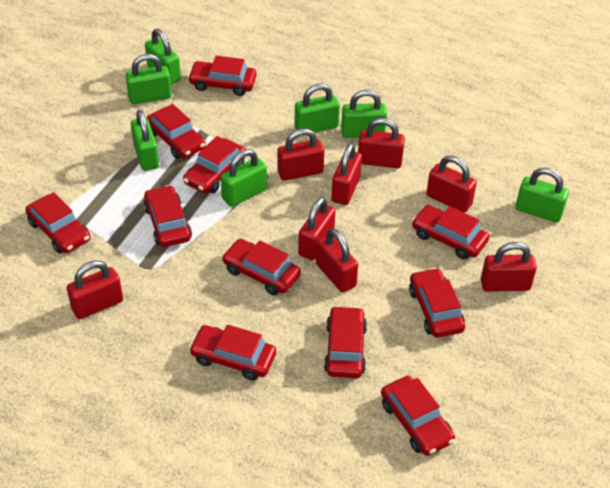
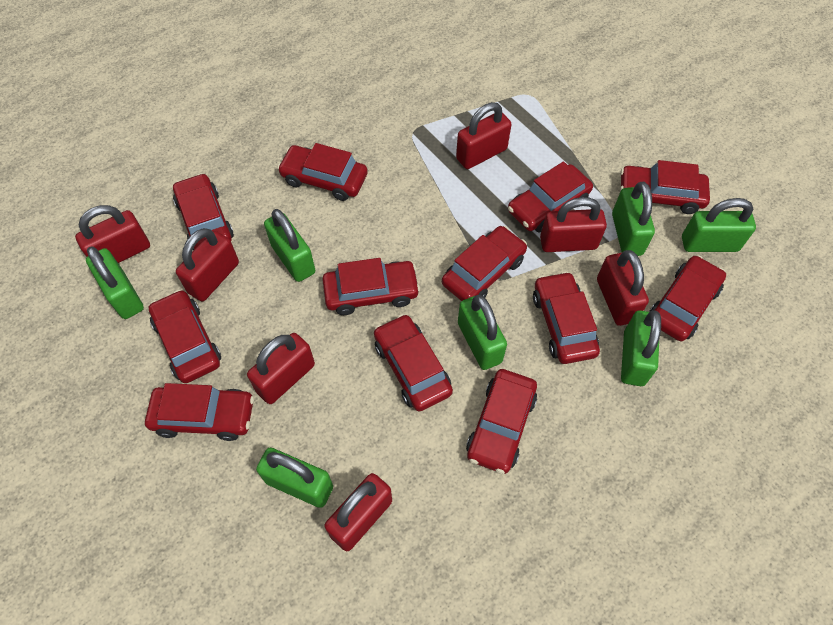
red car: 11 -> 12
red padlock: 8 -> 7

